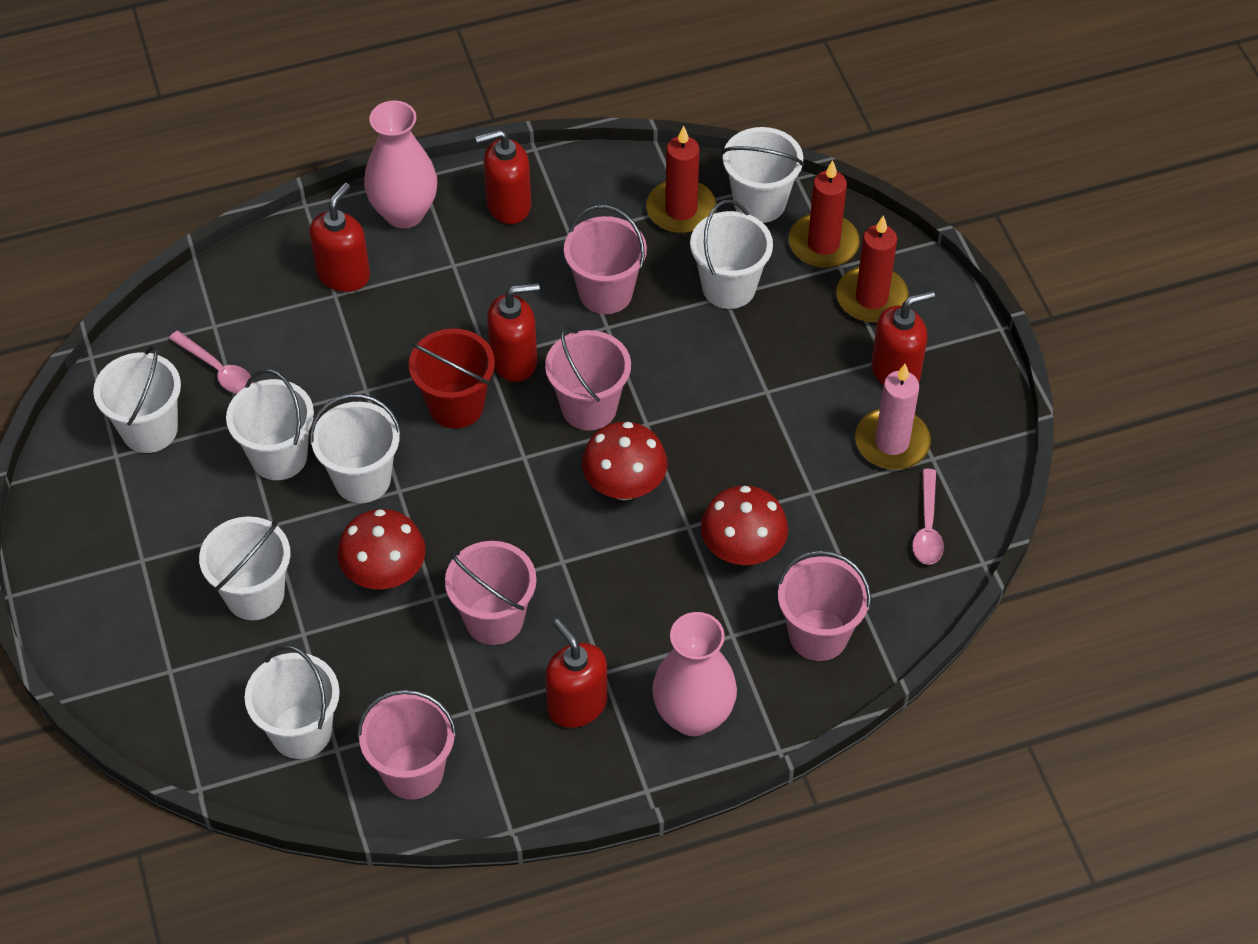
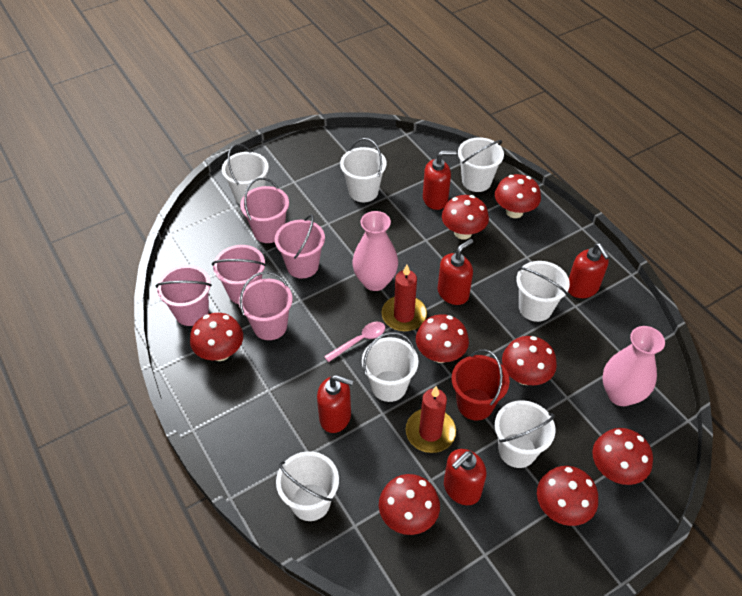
pink candle: 1 -> 0
pink spoon: 2 -> 1
red candle: 3 -> 2
red mushroom: 3 -> 8

